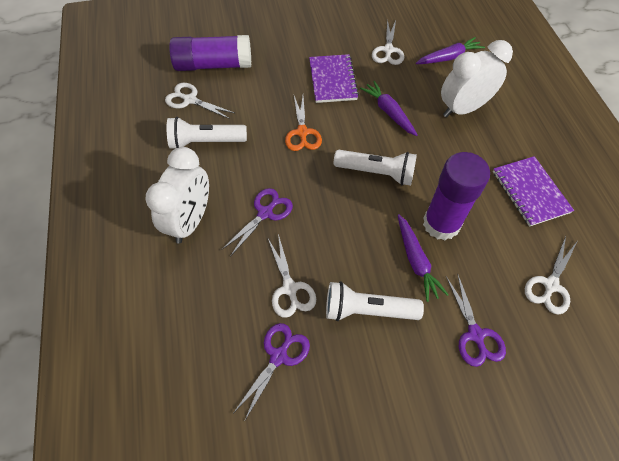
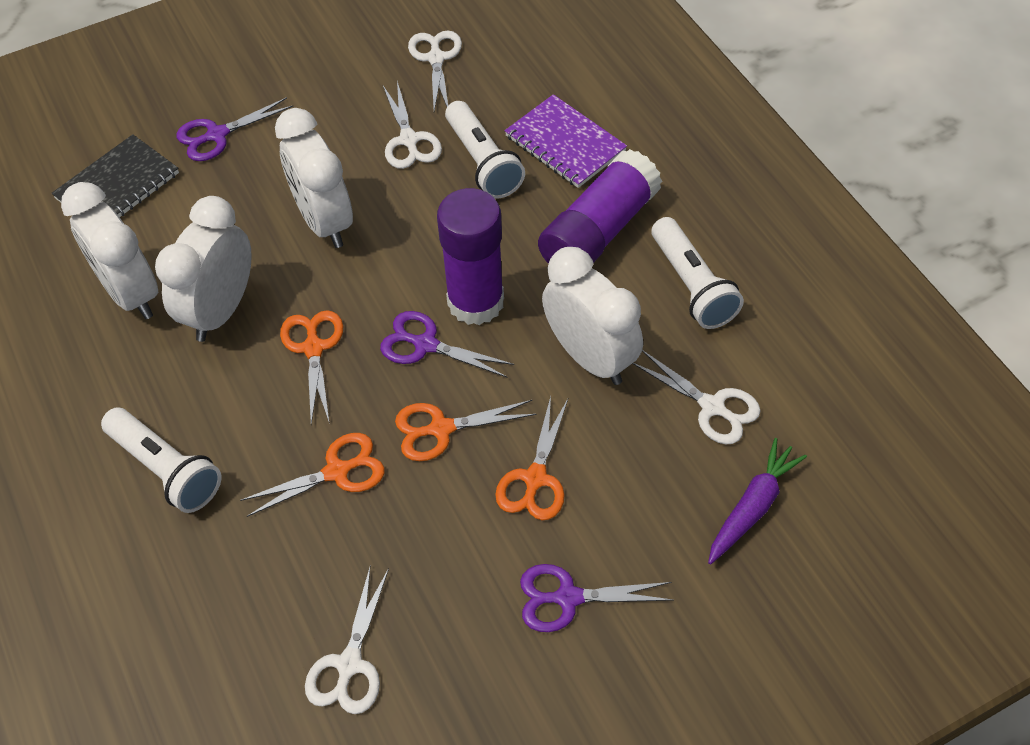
black notebook: 0 -> 1
orange scissors: 1 -> 4
purple carrot: 3 -> 1
purple notebook: 2 -> 1
white clock: 2 -> 4

